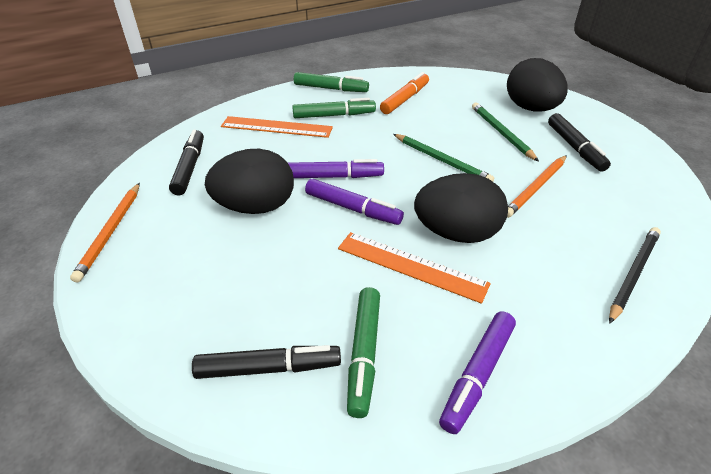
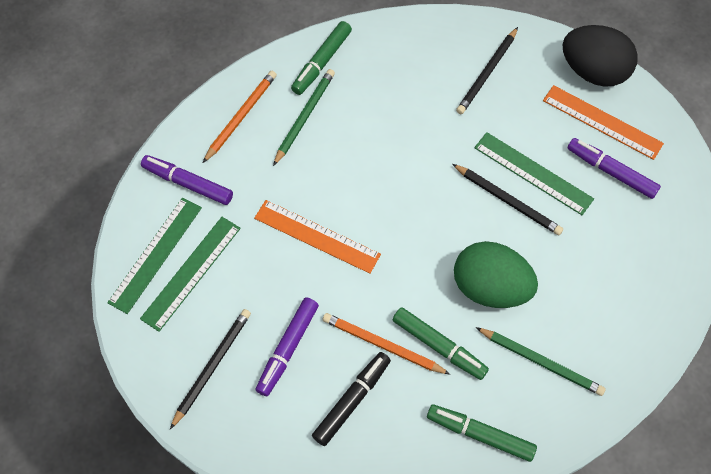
black egg: 3 -> 1
black marker: 3 -> 1
black pencil: 1 -> 3
green egg: 0 -> 1
green ruler: 0 -> 3
orange marker: 1 -> 0

